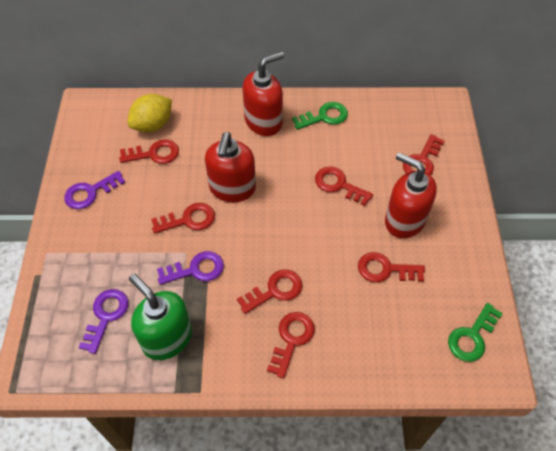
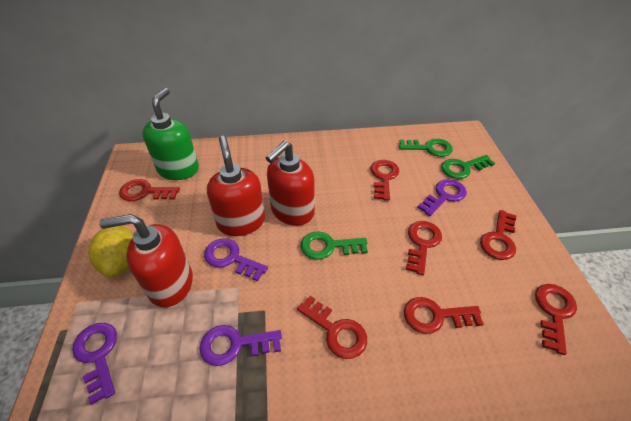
green key: 2 -> 3
purple key: 3 -> 4

